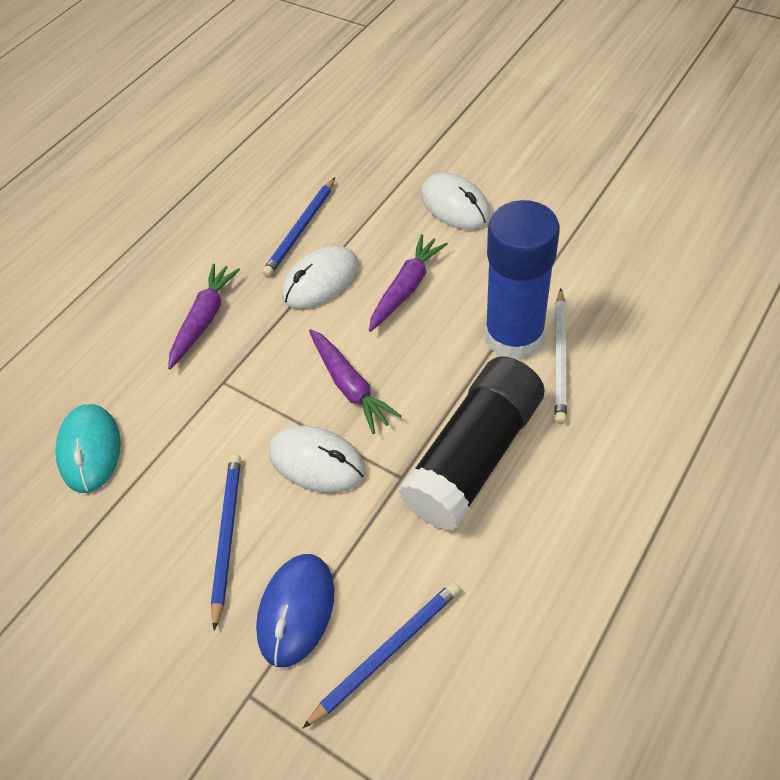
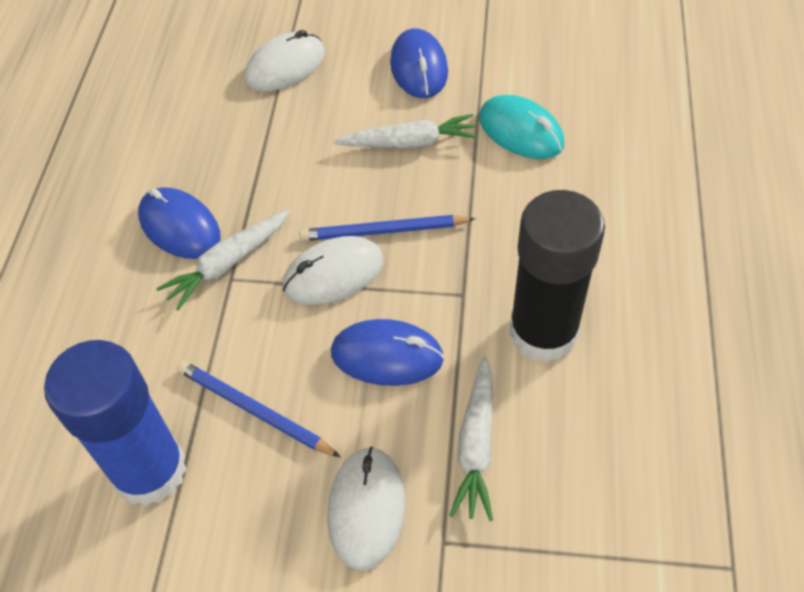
blue mouse: 1 -> 3
blue pencil: 3 -> 2
purple carrot: 3 -> 0
white carrot: 0 -> 3
white pencil: 1 -> 0

